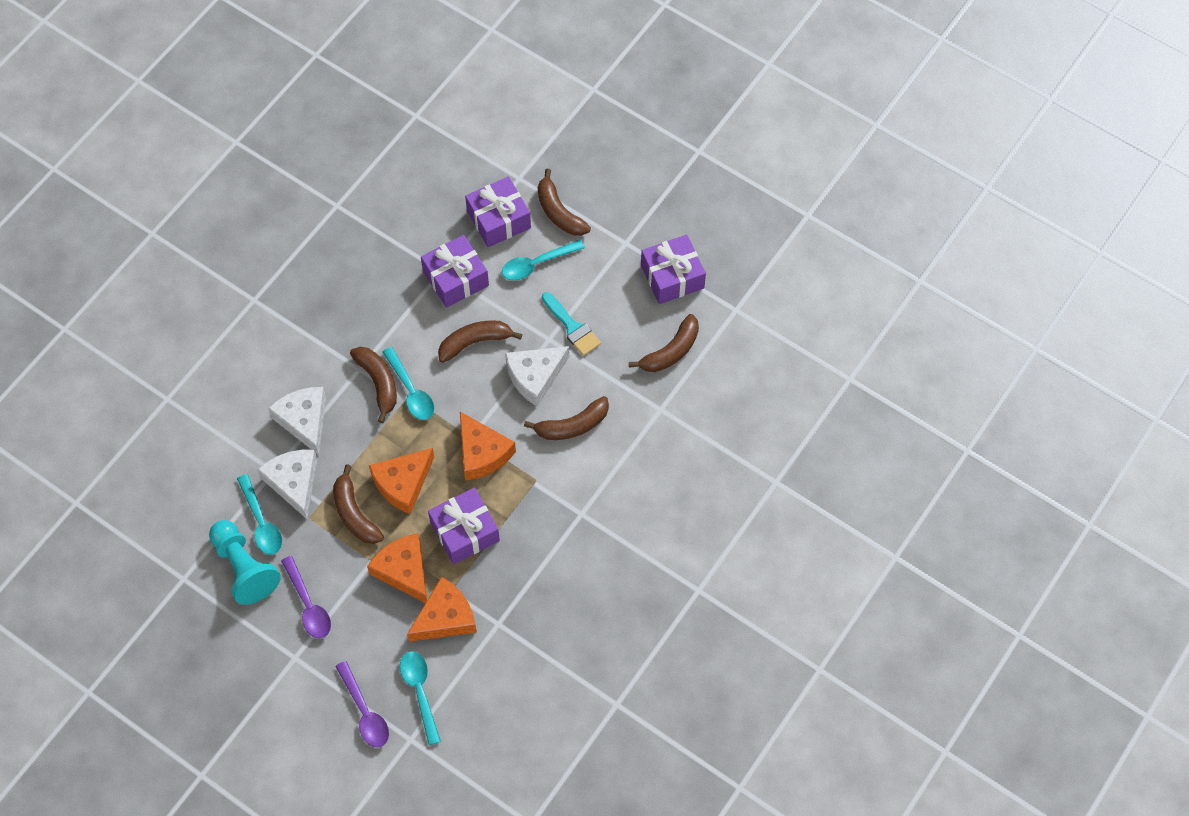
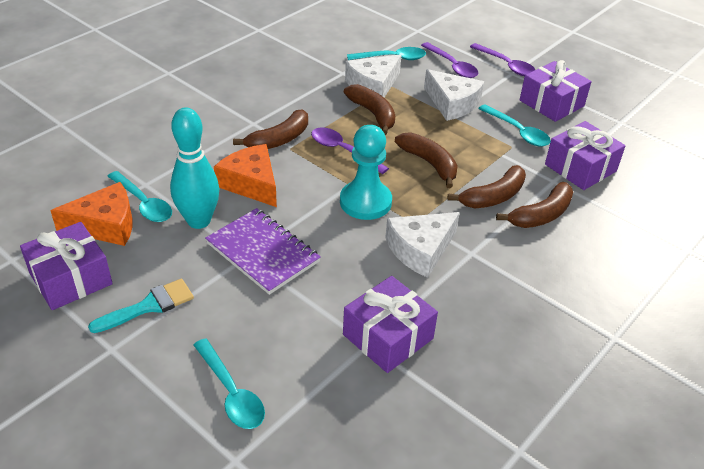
brown banana: 6 -> 5
orange cheese: 4 -> 2
purple notebook: 0 -> 1
purple spoon: 2 -> 3
turquoise bowling pin: 0 -> 1

